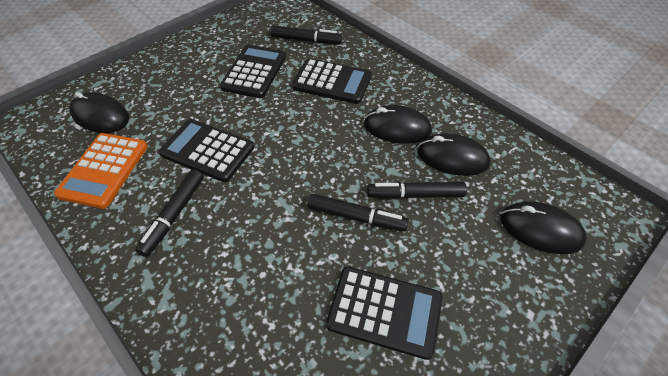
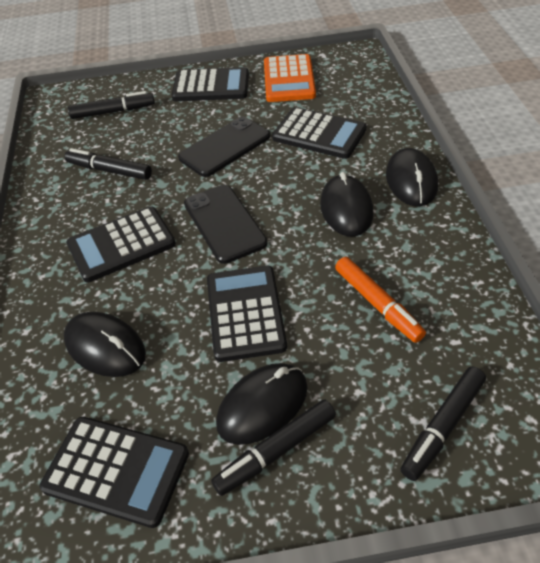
black calculator: 4 -> 5
black phone: 0 -> 2
orange marker: 0 -> 1

